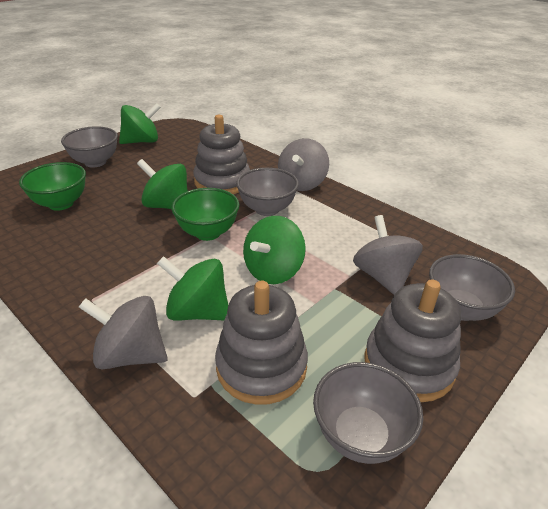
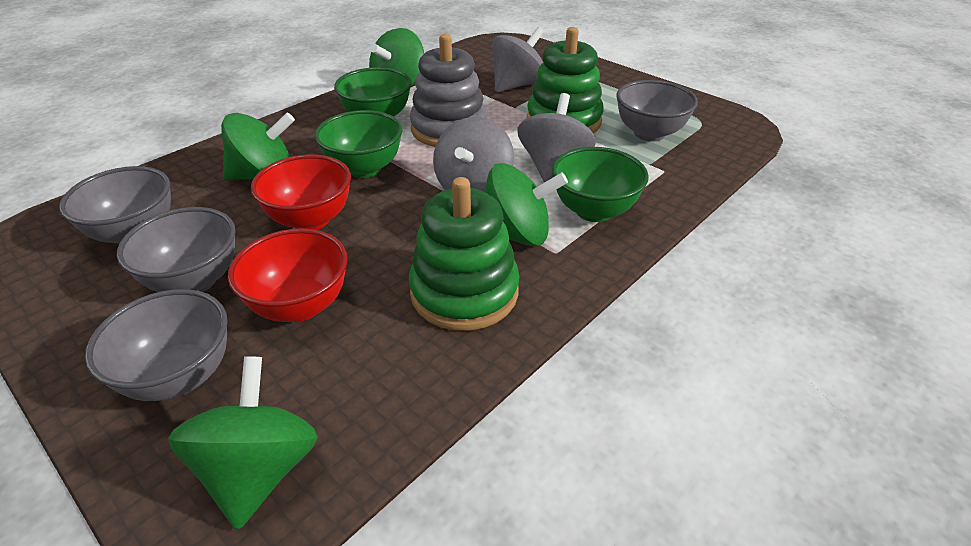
green bowl: 2 -> 3
green stacking toy: 0 -> 2
grey stacking toy: 3 -> 1
red bowl: 0 -> 2

